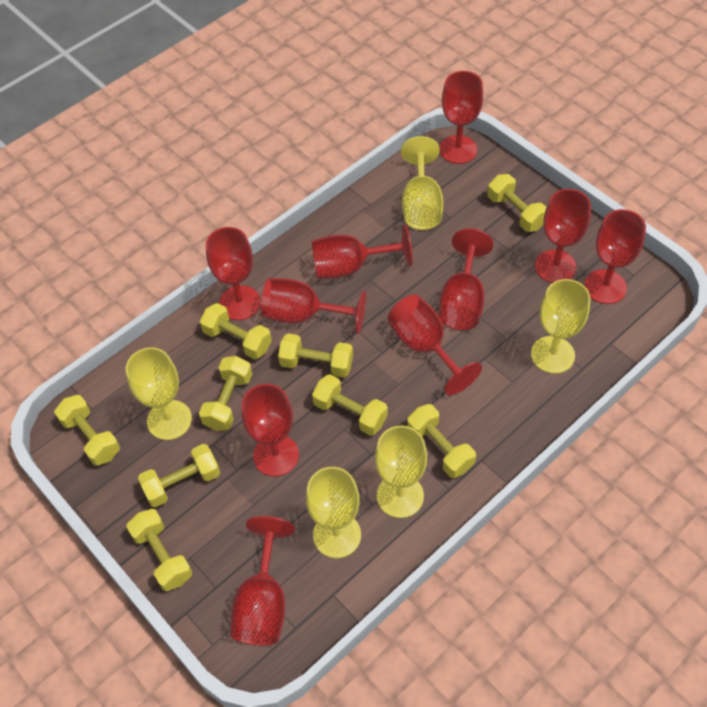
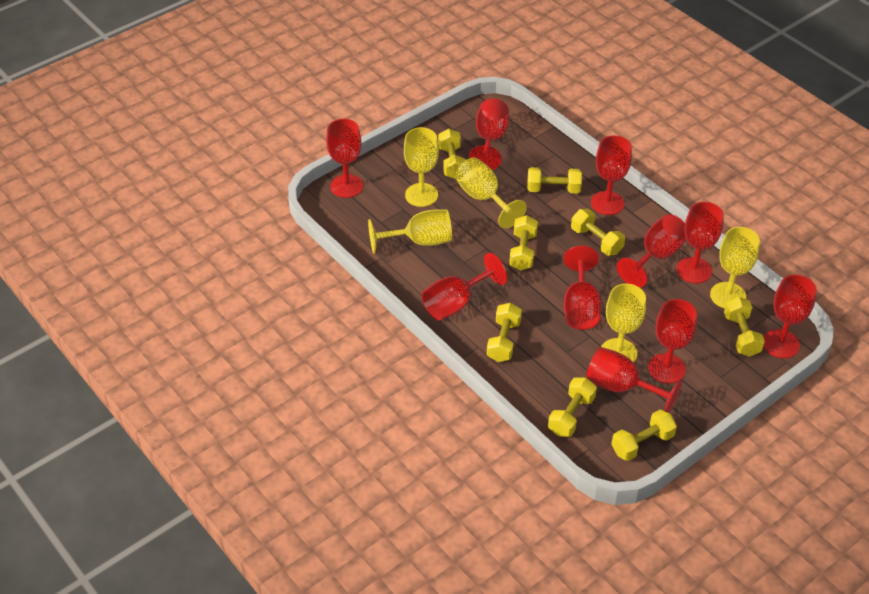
yellow dumbbell: 9 -> 8

